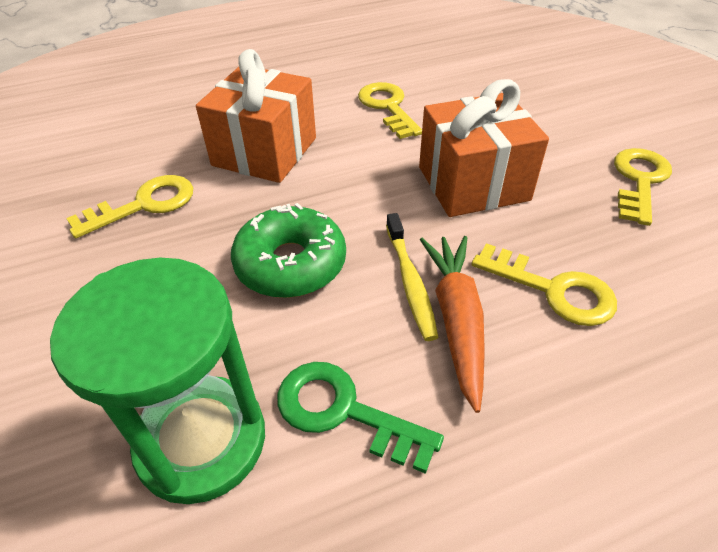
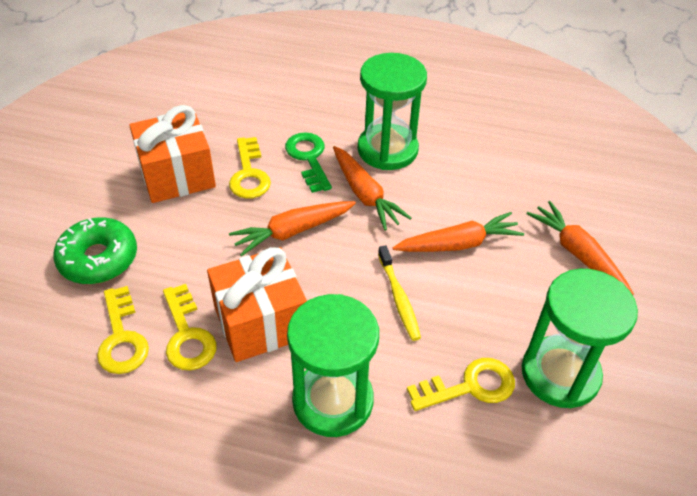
green hourglass: 1 -> 3
orange carrot: 1 -> 4

